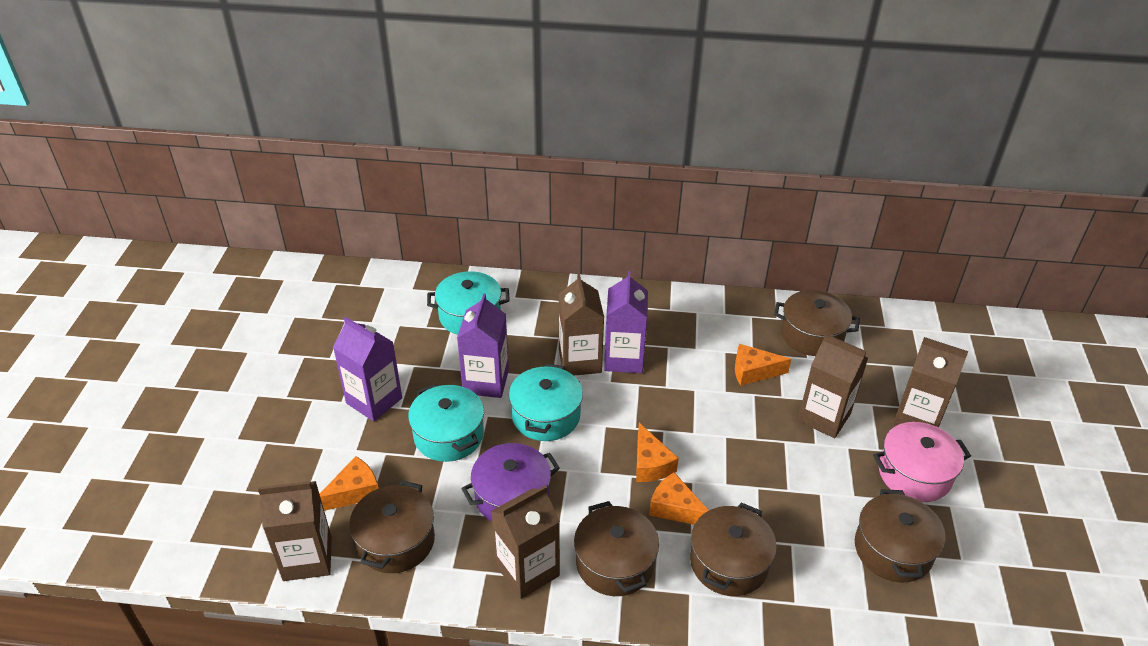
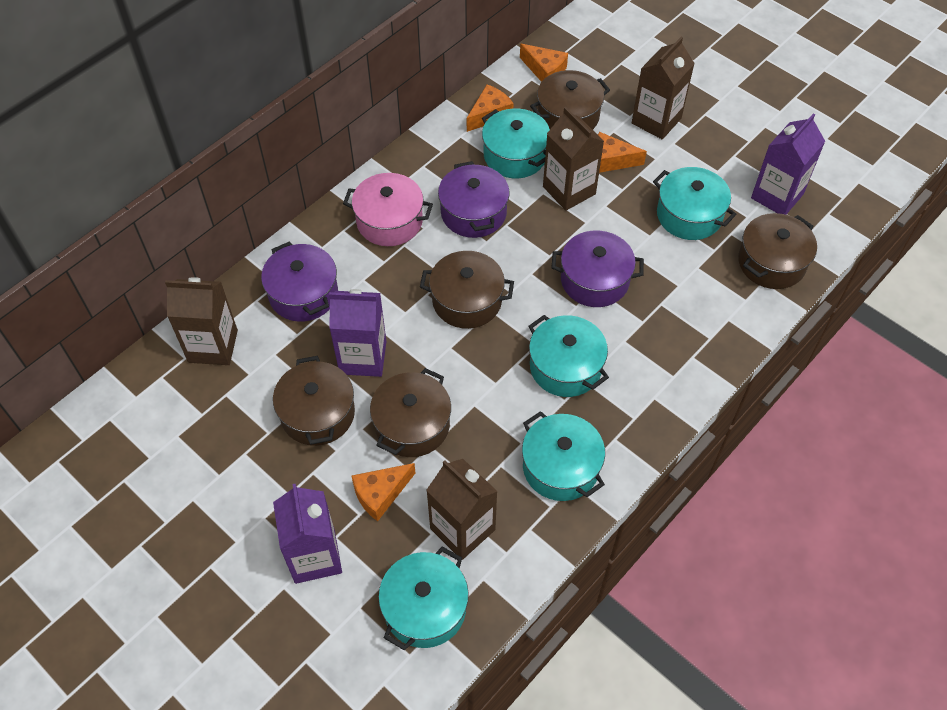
brown carton: 5 -> 4
purple pot: 1 -> 3
turquoise pot: 3 -> 5

